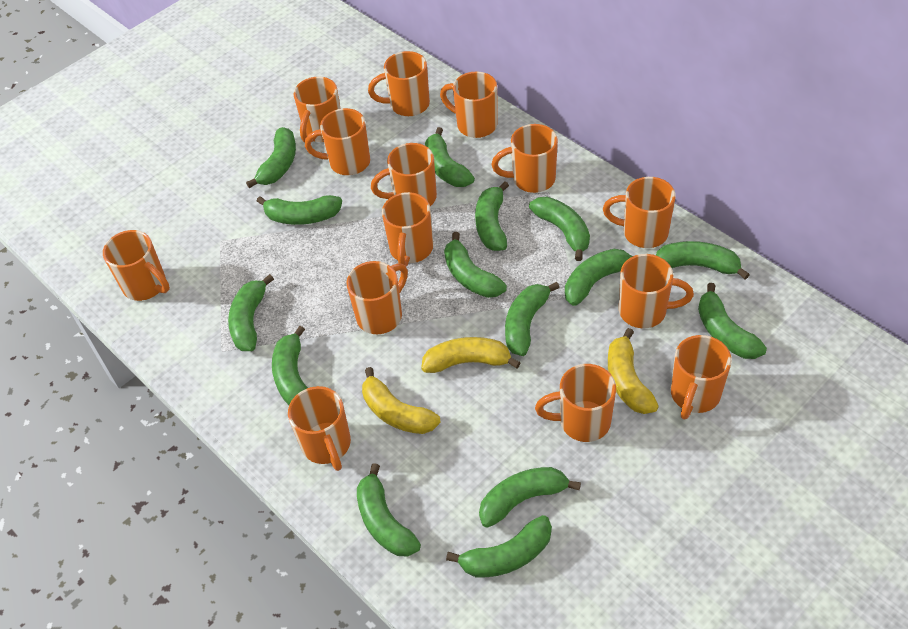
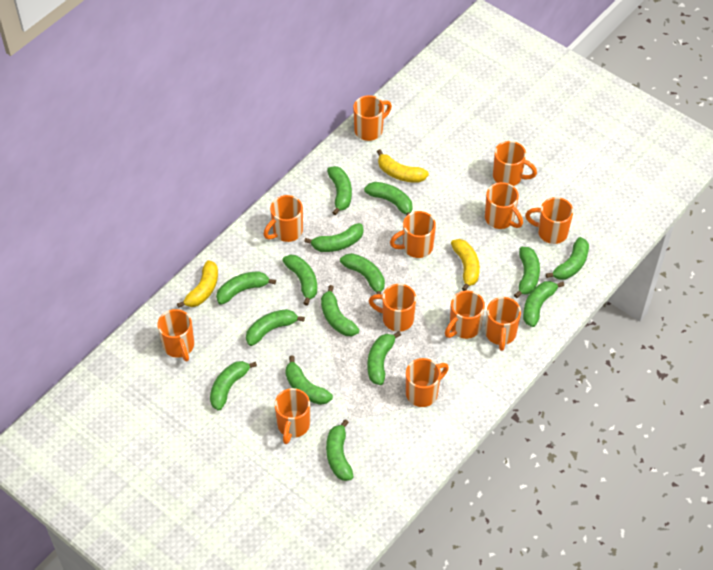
orange mug: 14 -> 12

